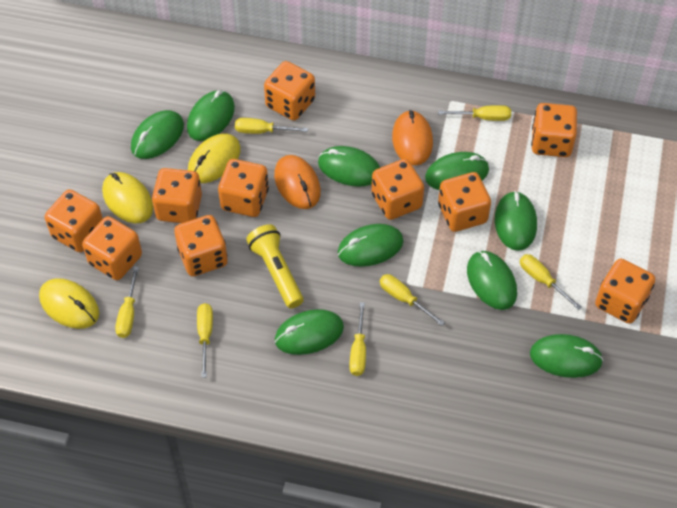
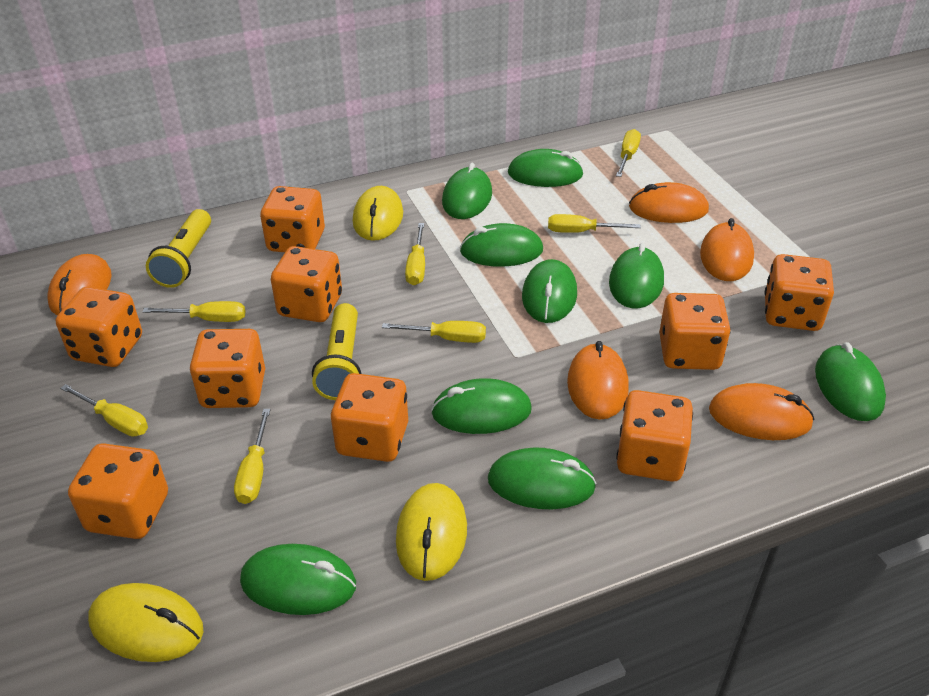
orange dice: 10 -> 9
orange mouse: 2 -> 5
yellow flashlight: 1 -> 2

